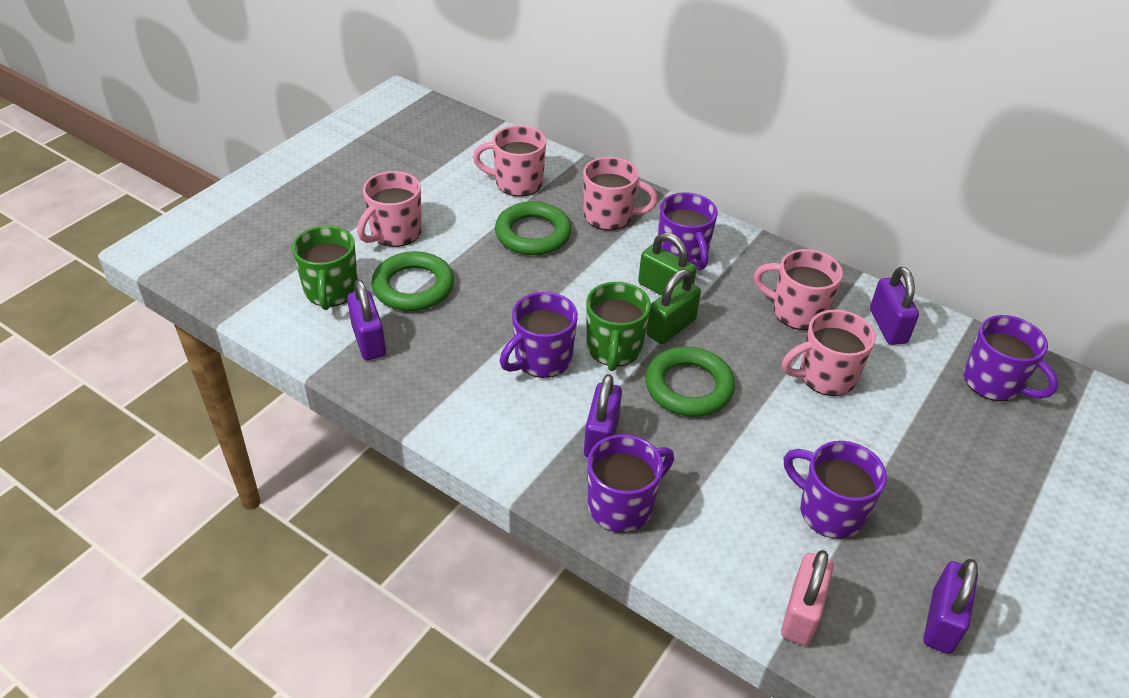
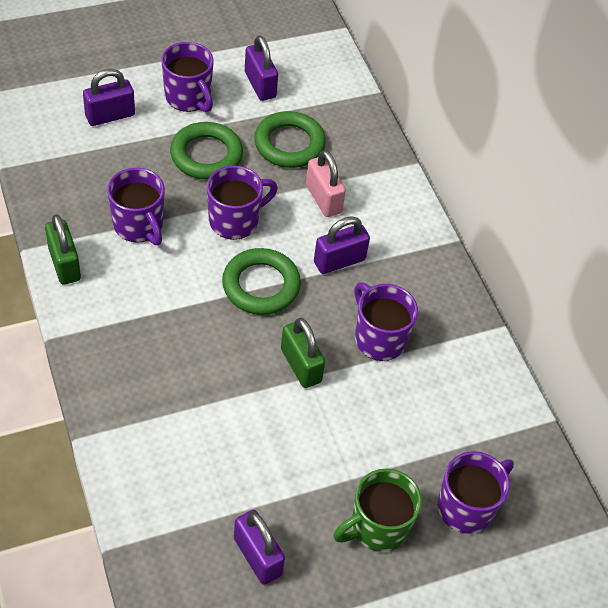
green mug: 2 -> 1
pink mug: 5 -> 0

